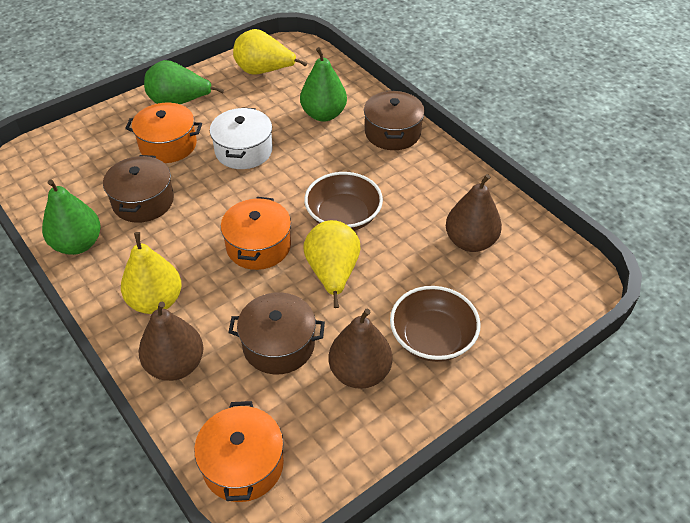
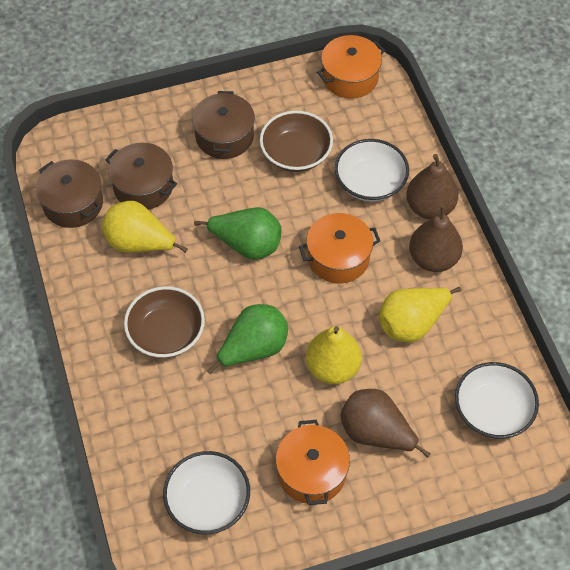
green pear: 3 -> 2
white bowl: 0 -> 3
white pot: 1 -> 0

